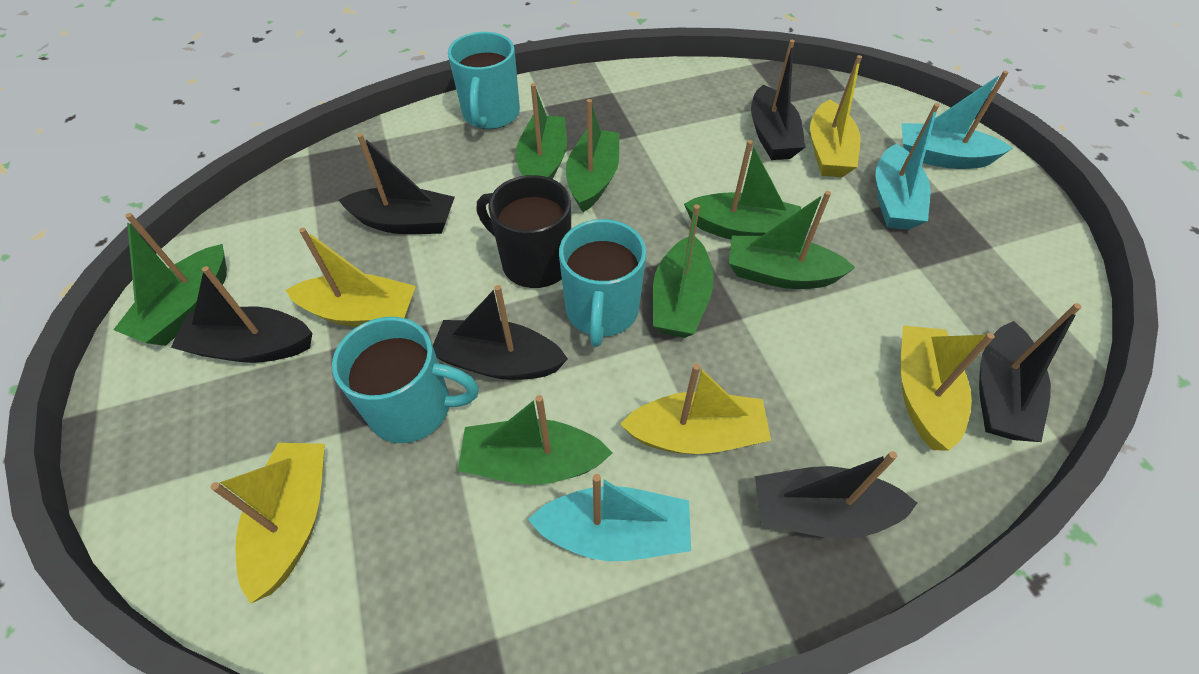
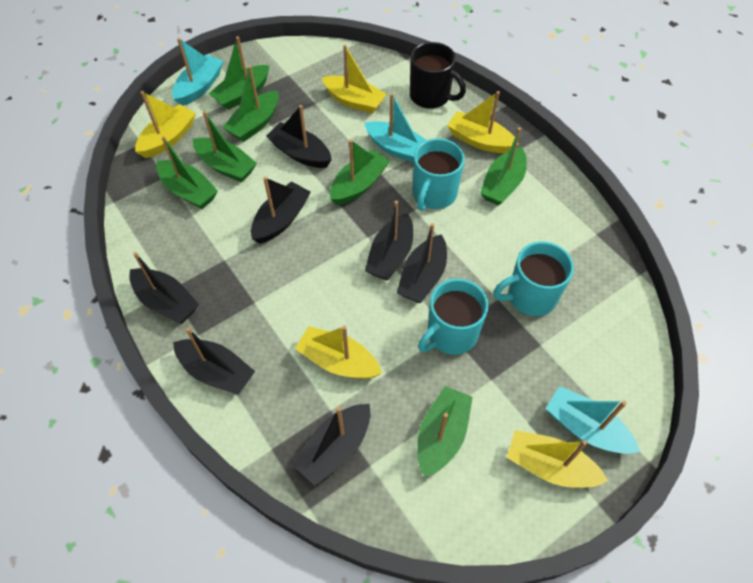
black boat: 6 -> 7

